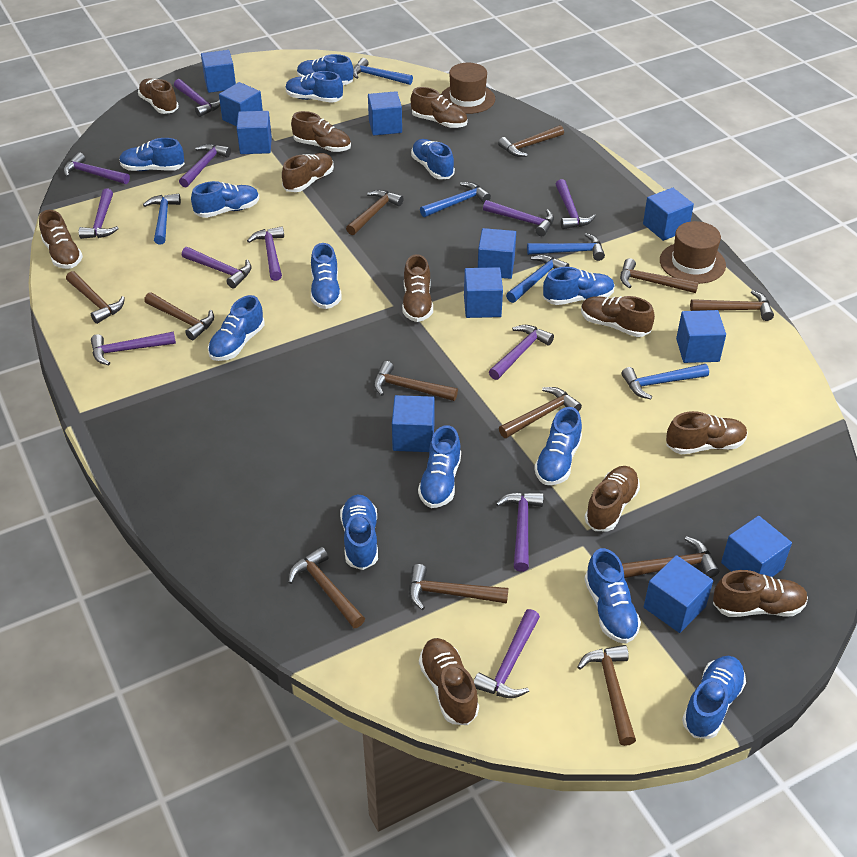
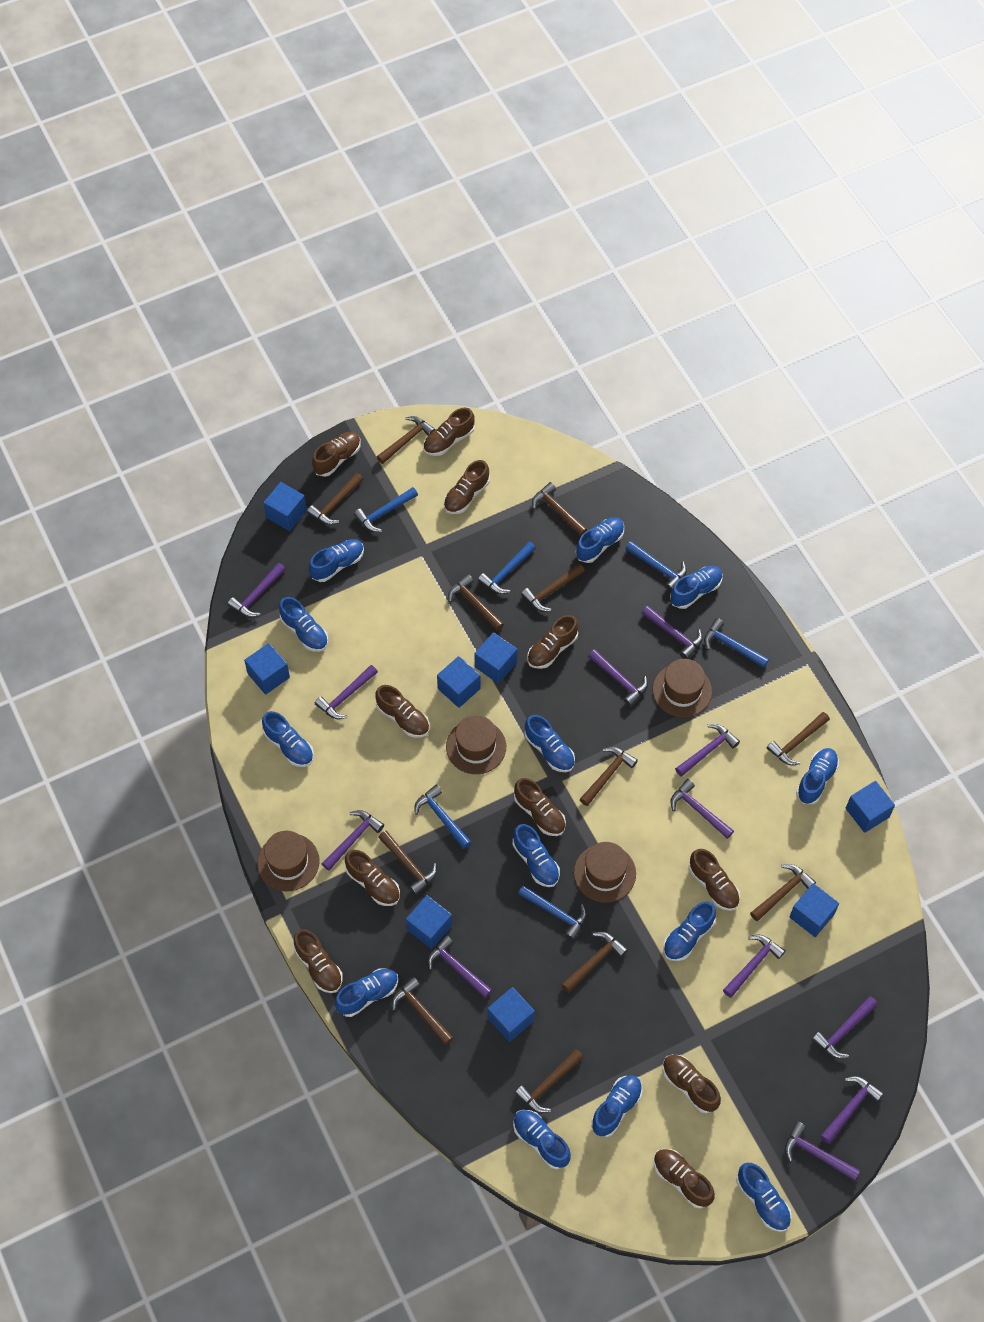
blue cube: 11 -> 8
brown hat: 2 -> 4

